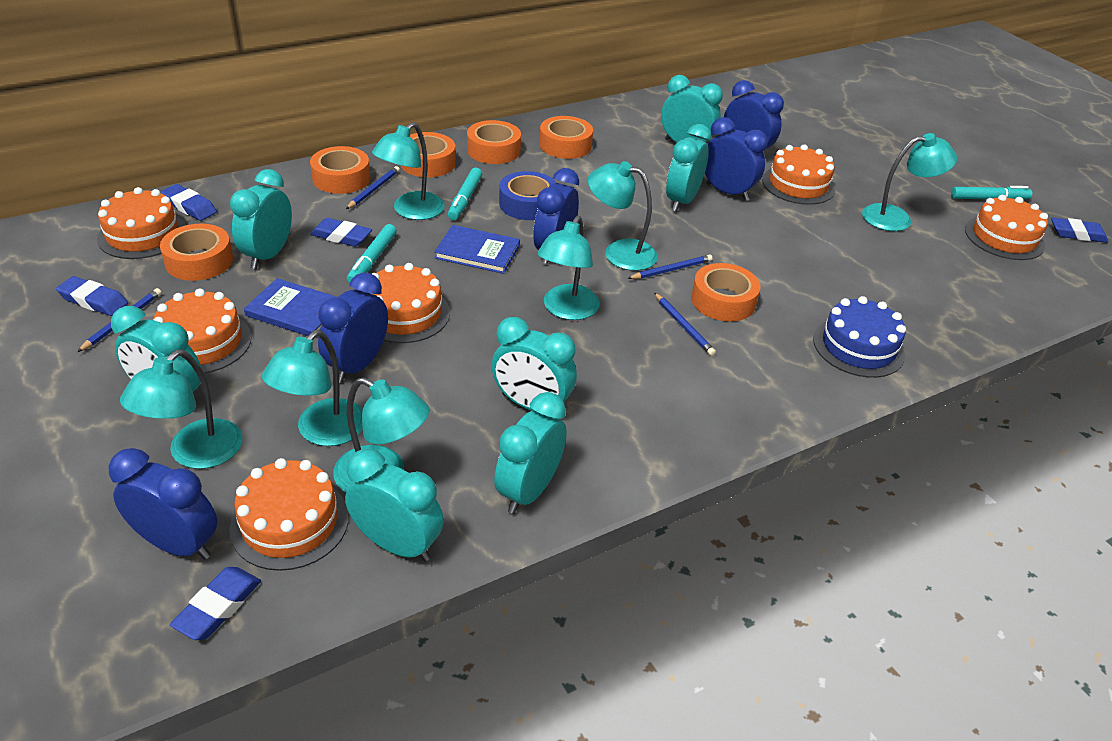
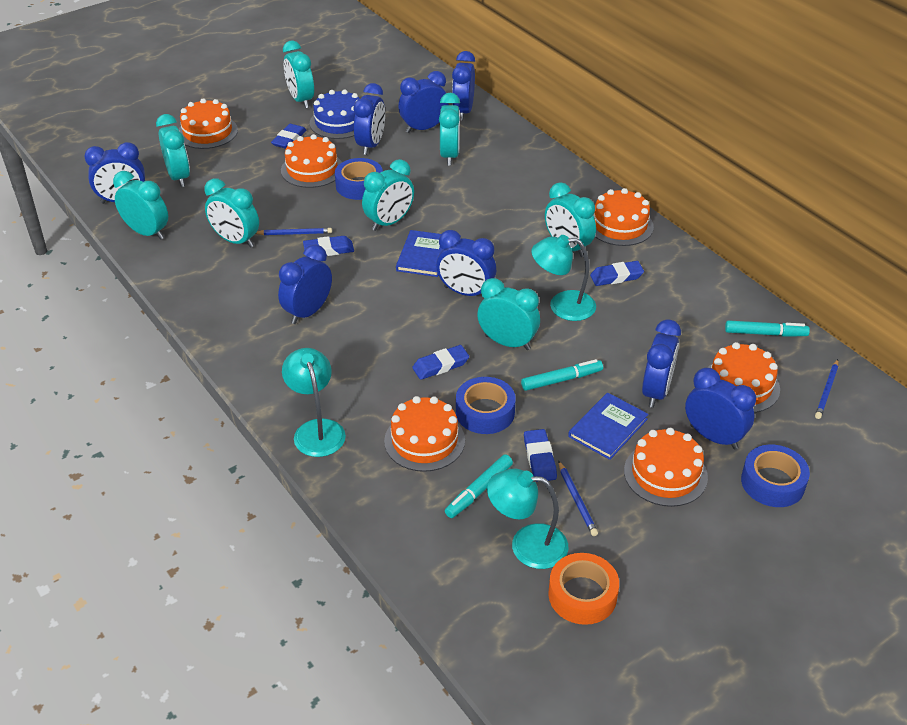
blue clock: 5 -> 8
blue pencil: 4 -> 3
blue tape: 1 -> 3
orange tape: 6 -> 1
turquoise clock: 7 -> 8
turquoise lamp: 7 -> 3

